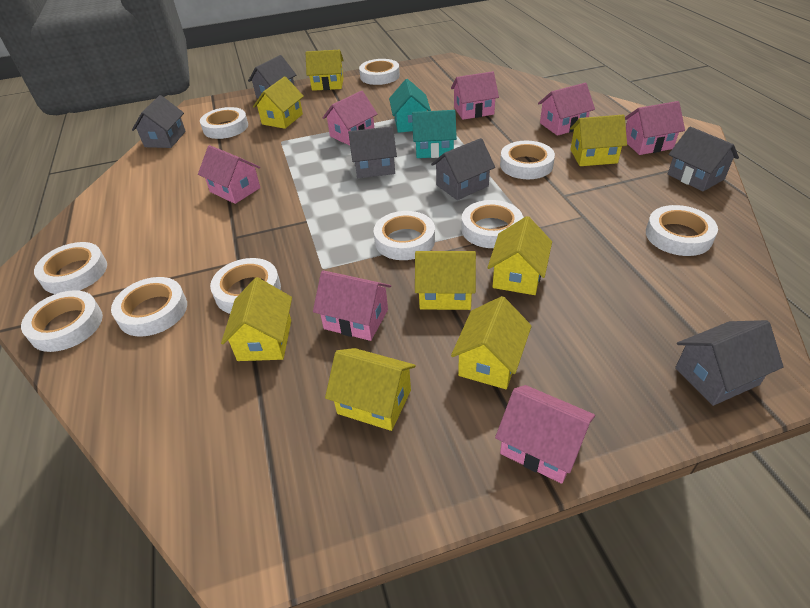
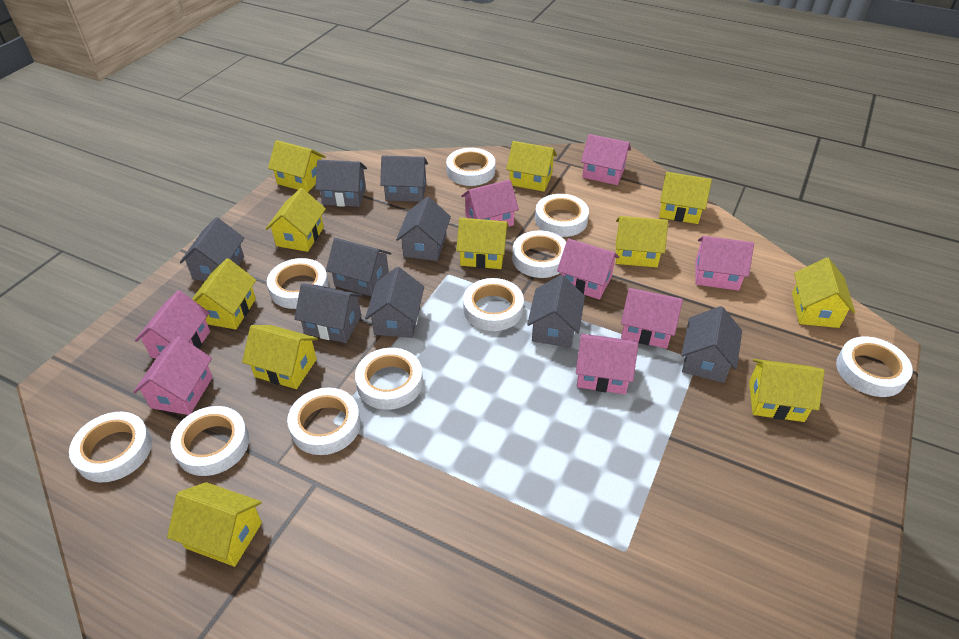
grey house: 6 -> 9
pink house: 7 -> 8
turquoise house: 2 -> 0
yellow house: 8 -> 11

